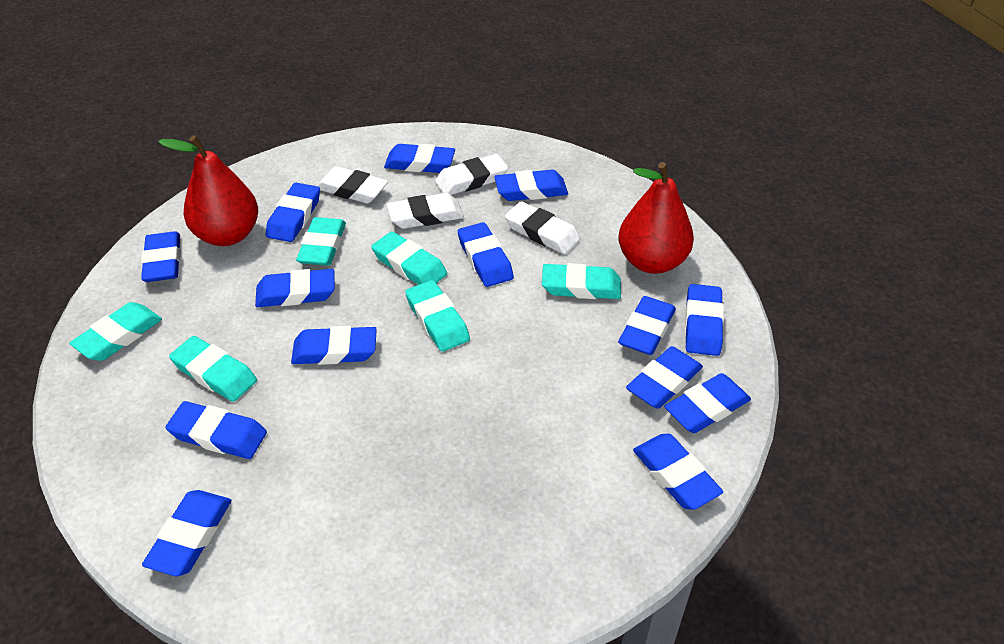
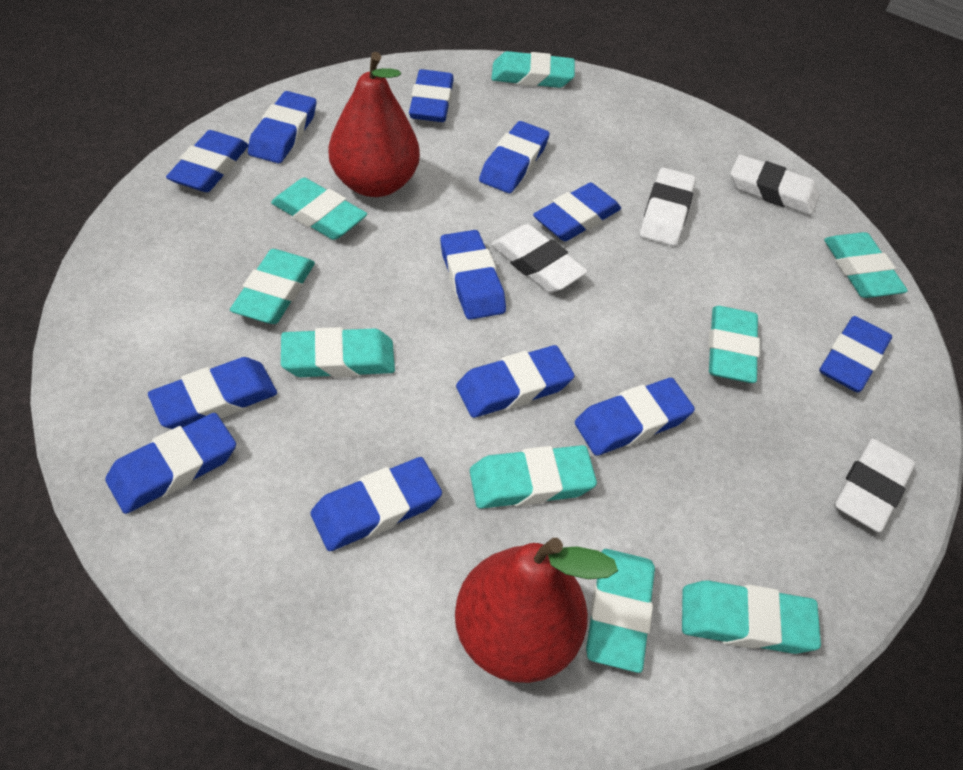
blue eraser: 14 -> 12
turquoise eraser: 6 -> 9

